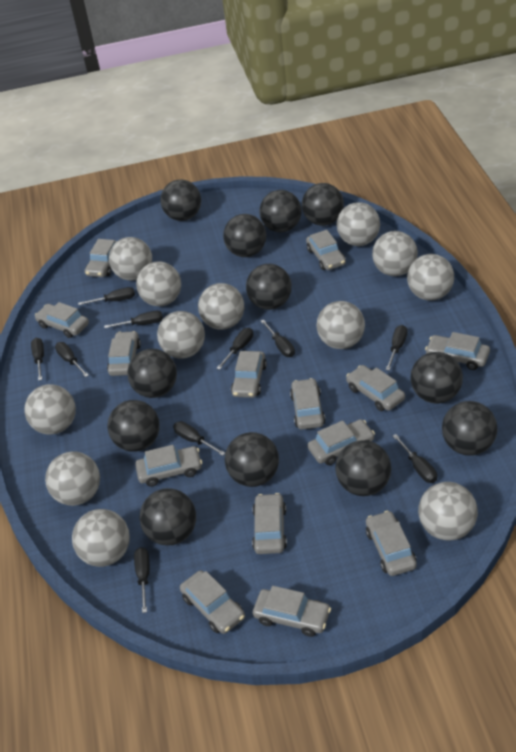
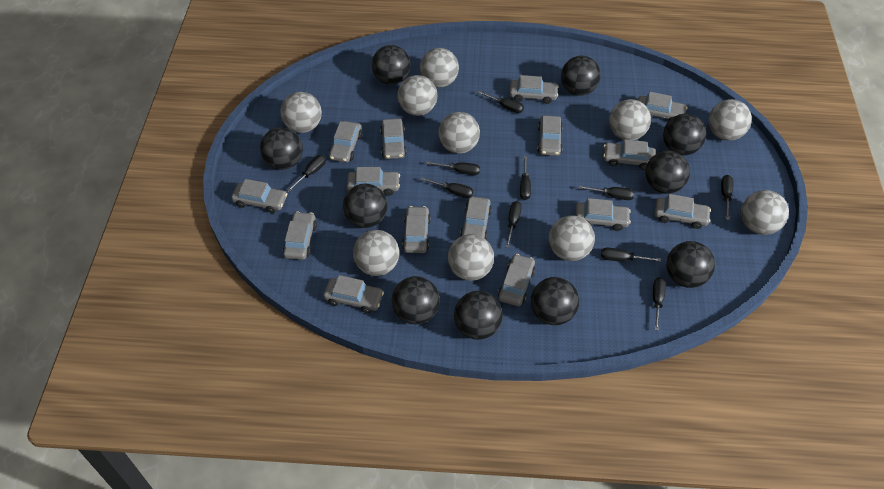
black ball: 12 -> 10
grey ball: 12 -> 10
grey car: 14 -> 15

